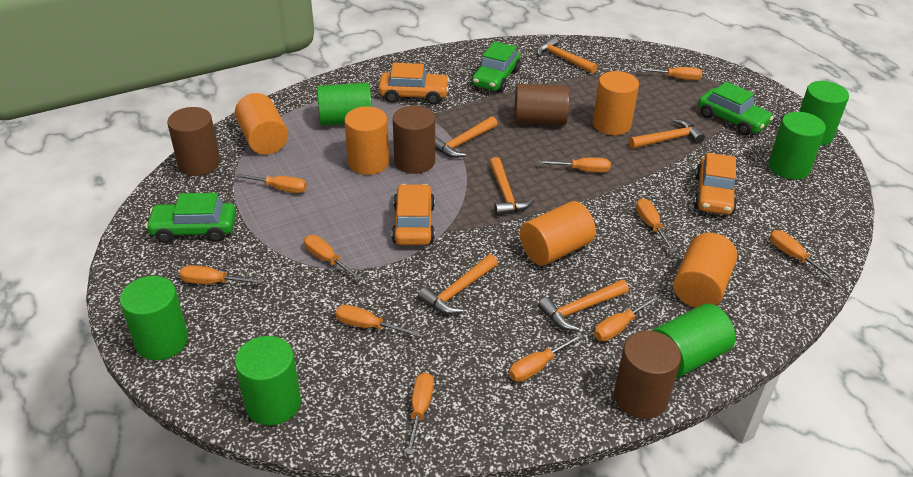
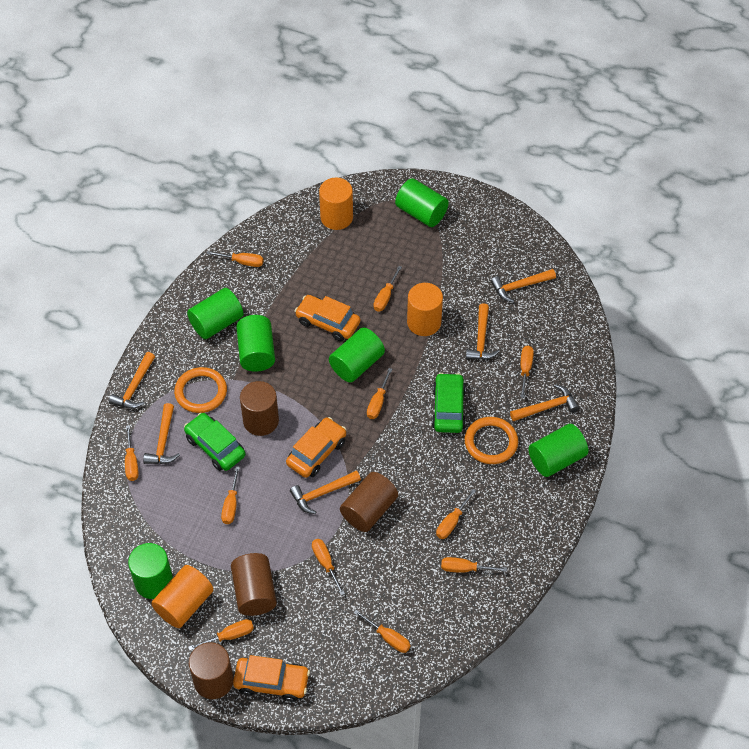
green car: 3 -> 2
orange cylinder: 5 -> 3
orange ring: 0 -> 2

